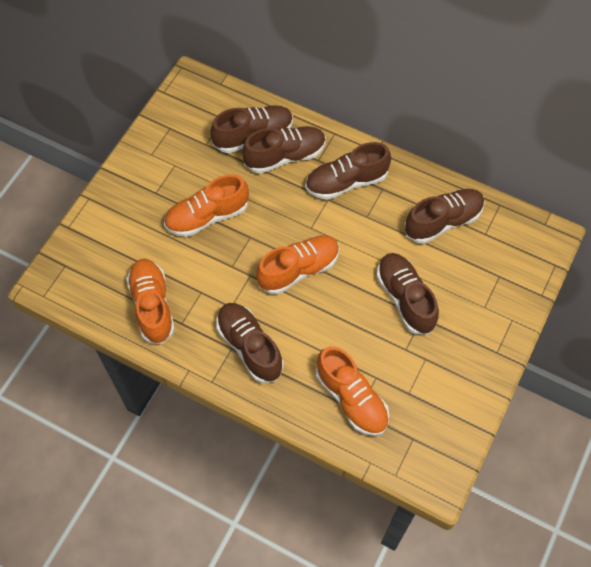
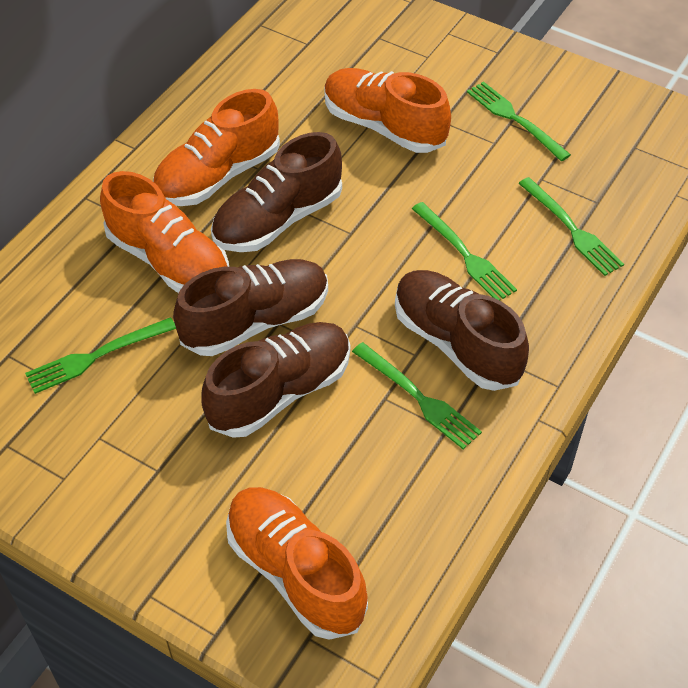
brown shoe: 6 -> 4
green fork: 0 -> 5

